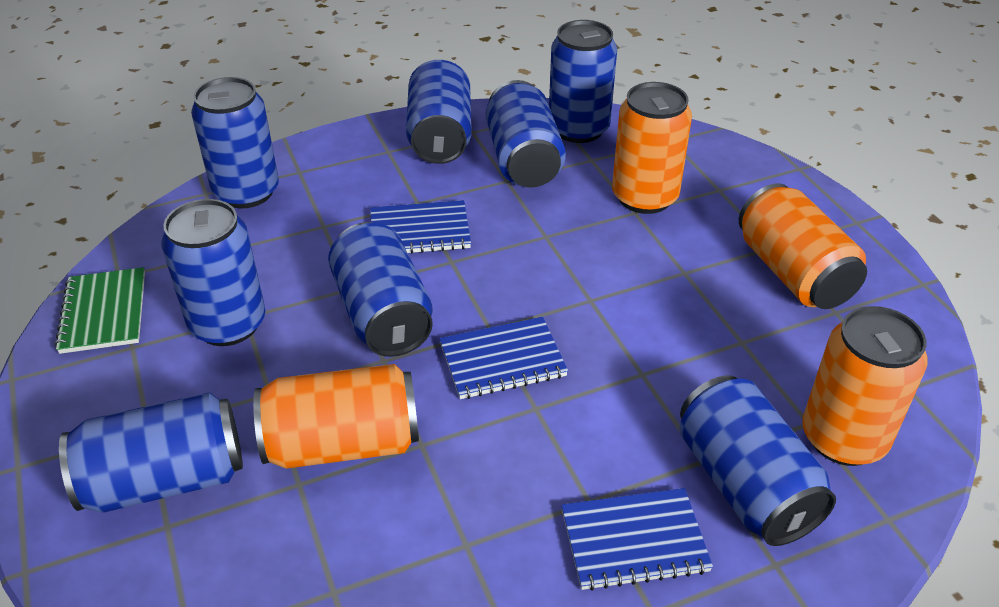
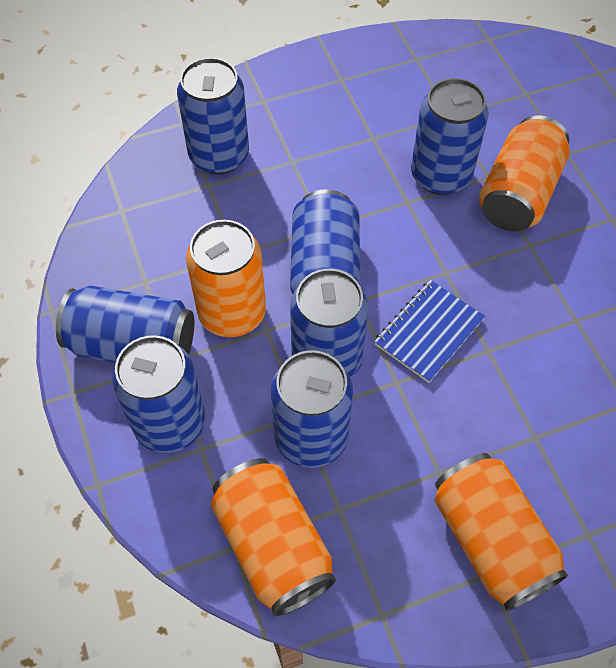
blue can: 8 -> 7
blue notebook: 3 -> 1
green notebook: 1 -> 0

